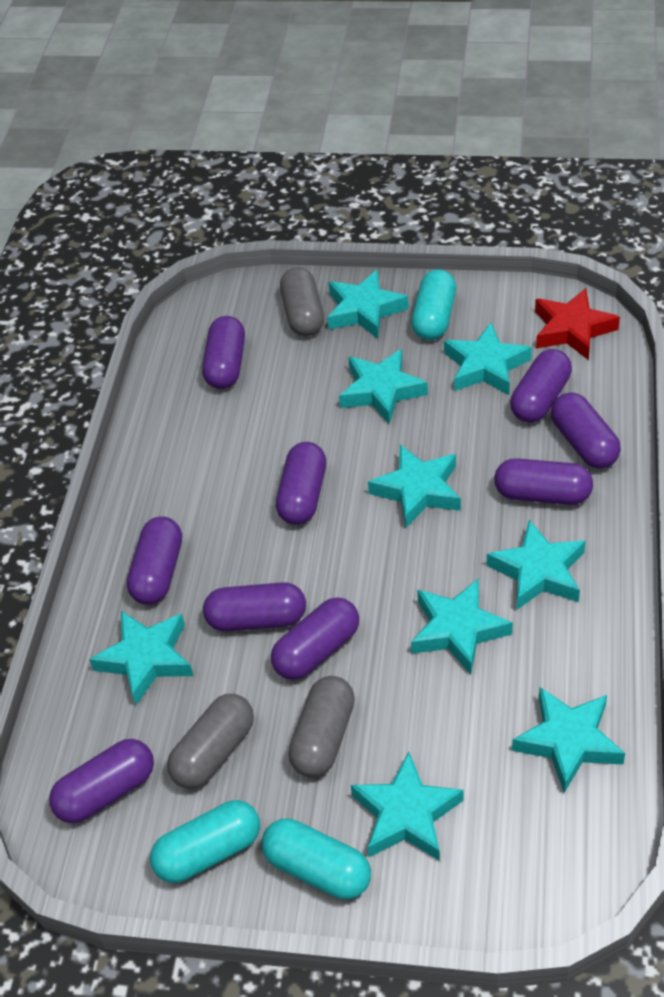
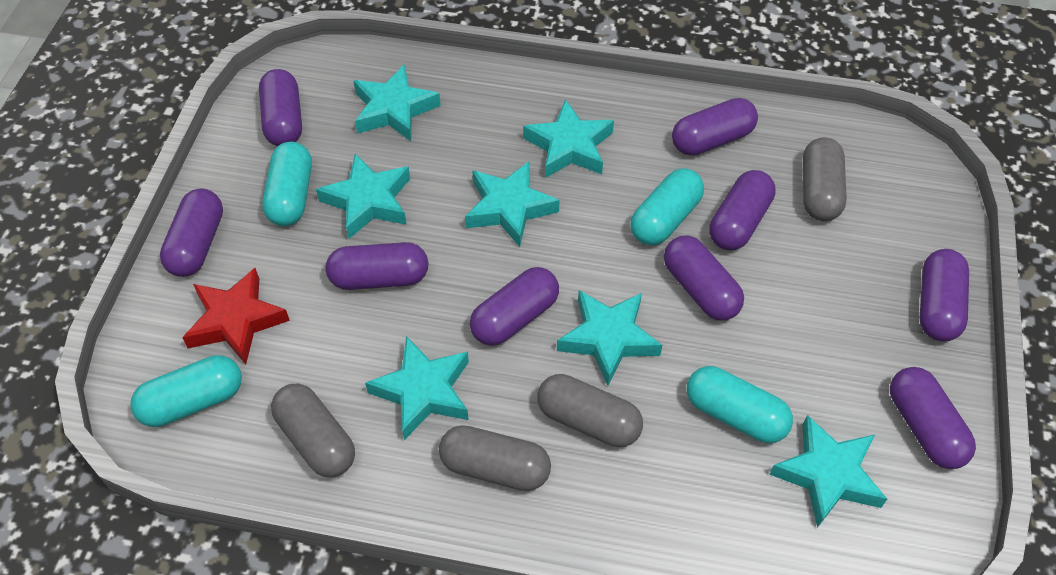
grey capsule: 3 -> 4
turquoise capsule: 3 -> 4
turquoise star: 9 -> 7

